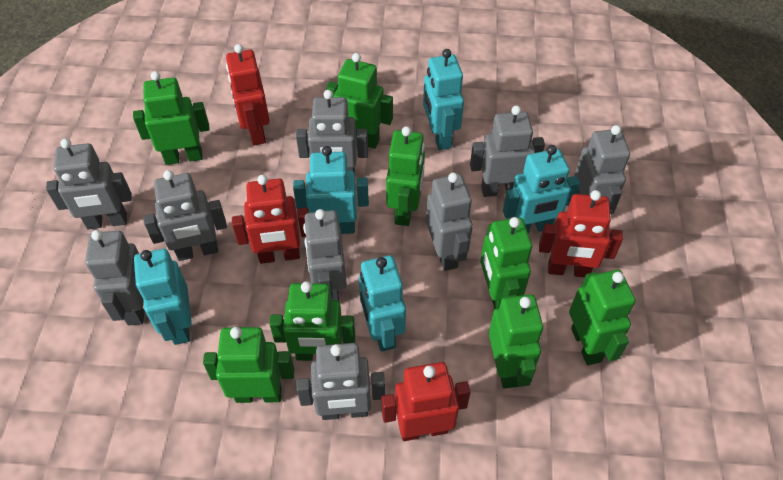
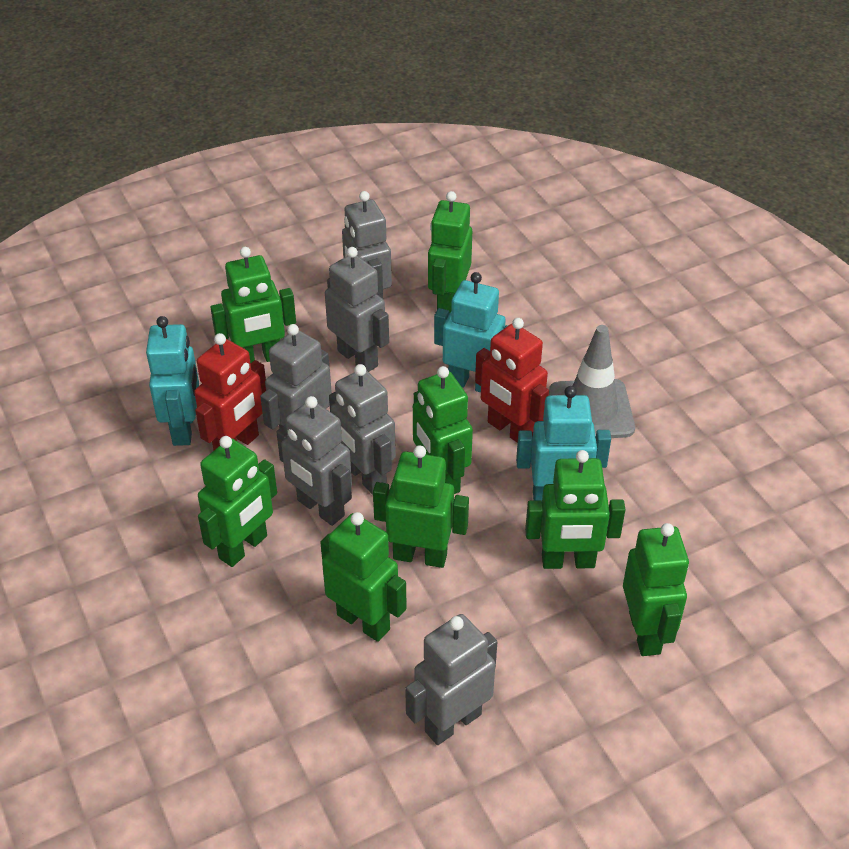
grey robot: 9 -> 6
grey traffic cone: 0 -> 1
red robot: 4 -> 2
turquoise robot: 5 -> 3

